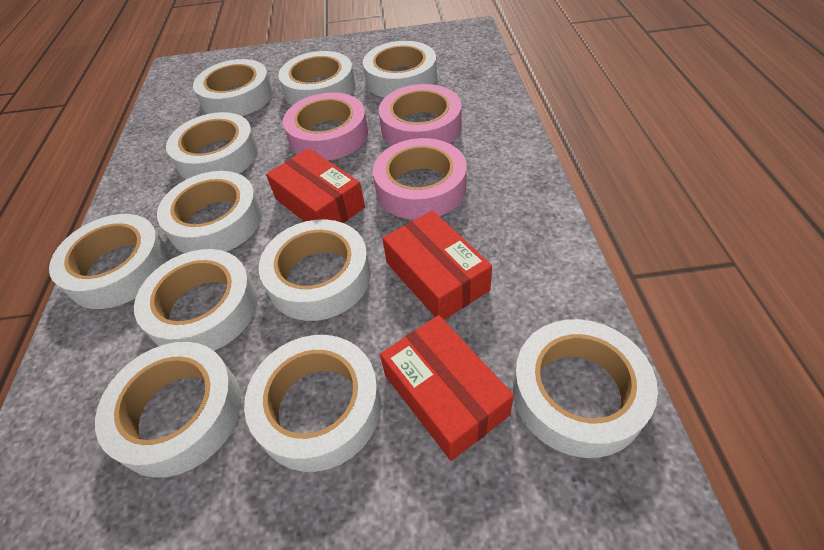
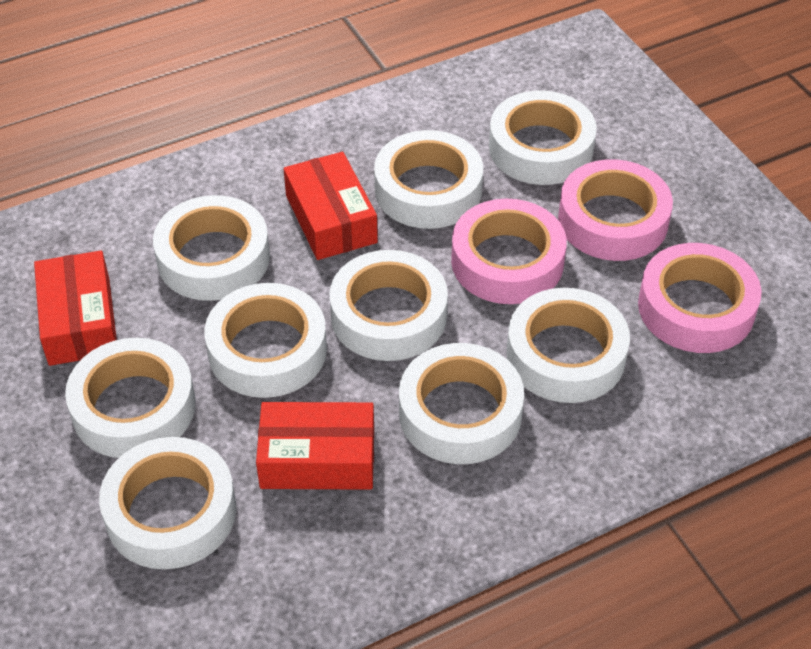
white tape: 11 -> 9

